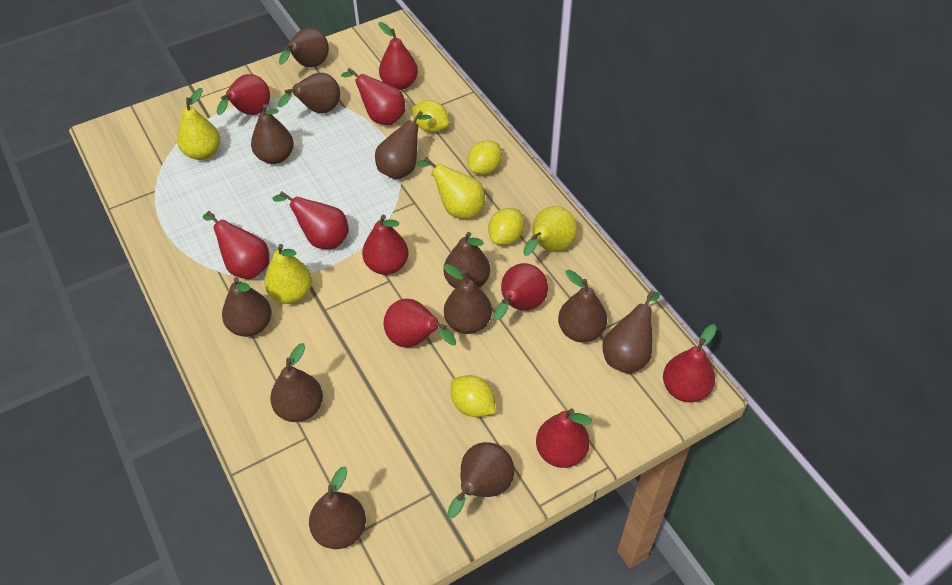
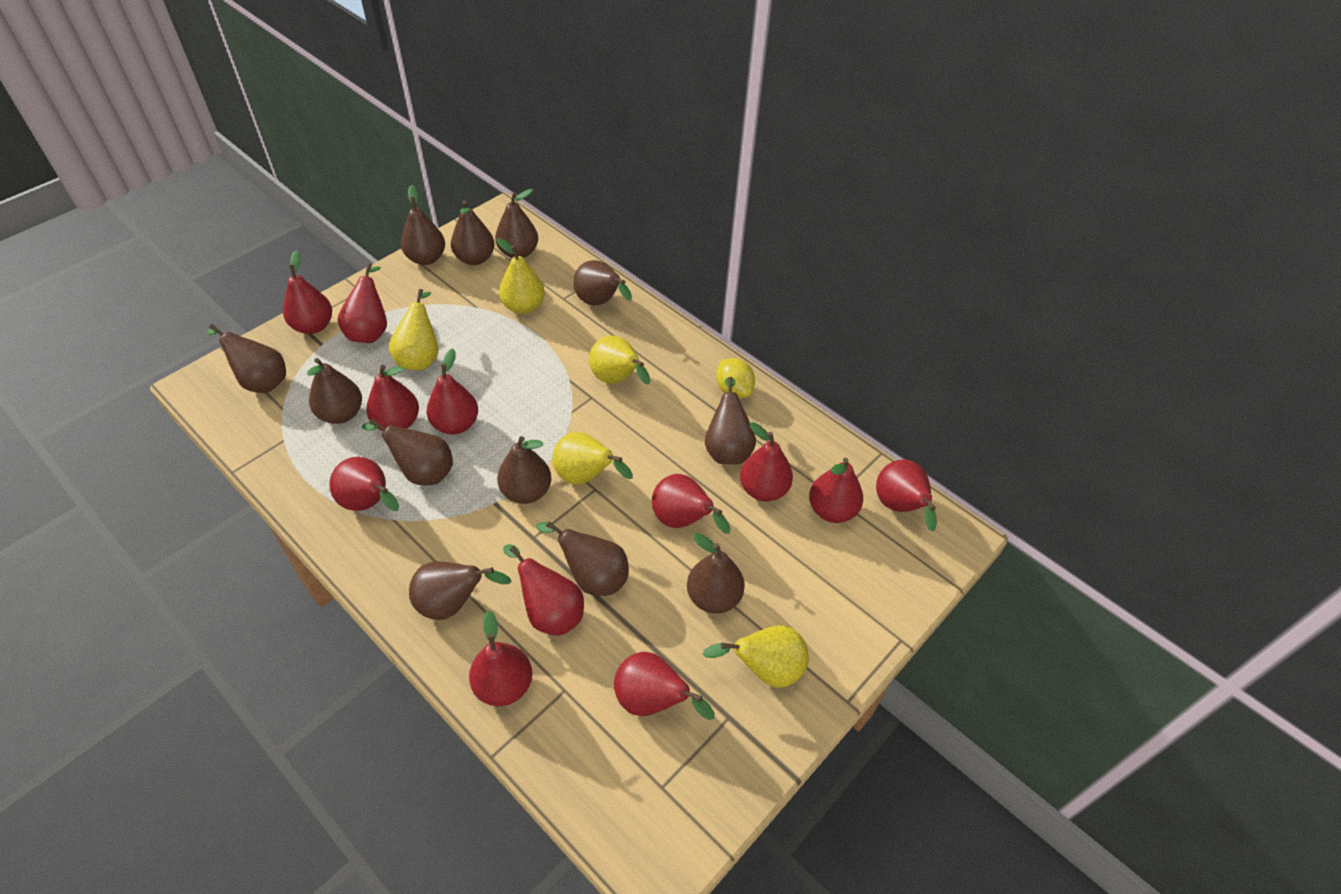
red pear: 10 -> 12
yellow lemon: 4 -> 1
yellow pear: 4 -> 5

